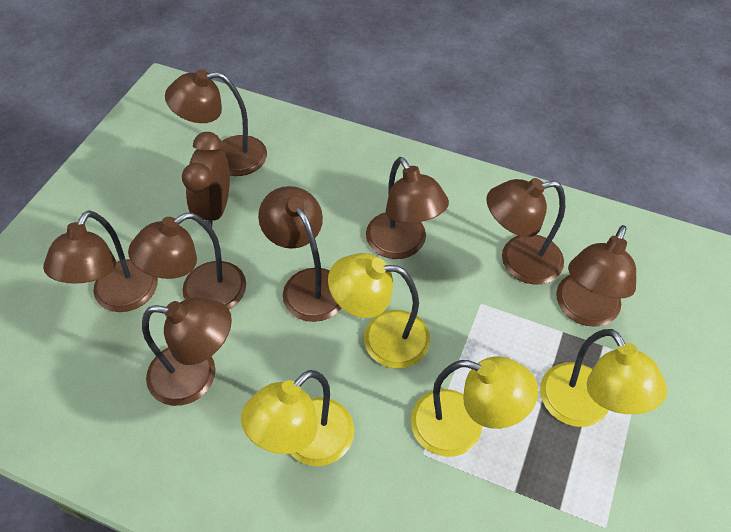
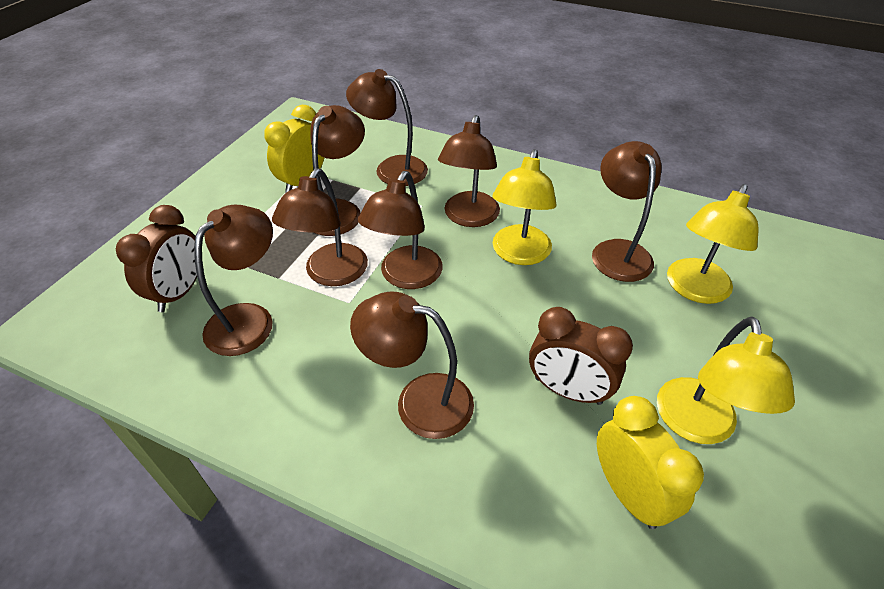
brown clock: 1 -> 2
yellow clock: 0 -> 2
yellow lamp: 4 -> 3

